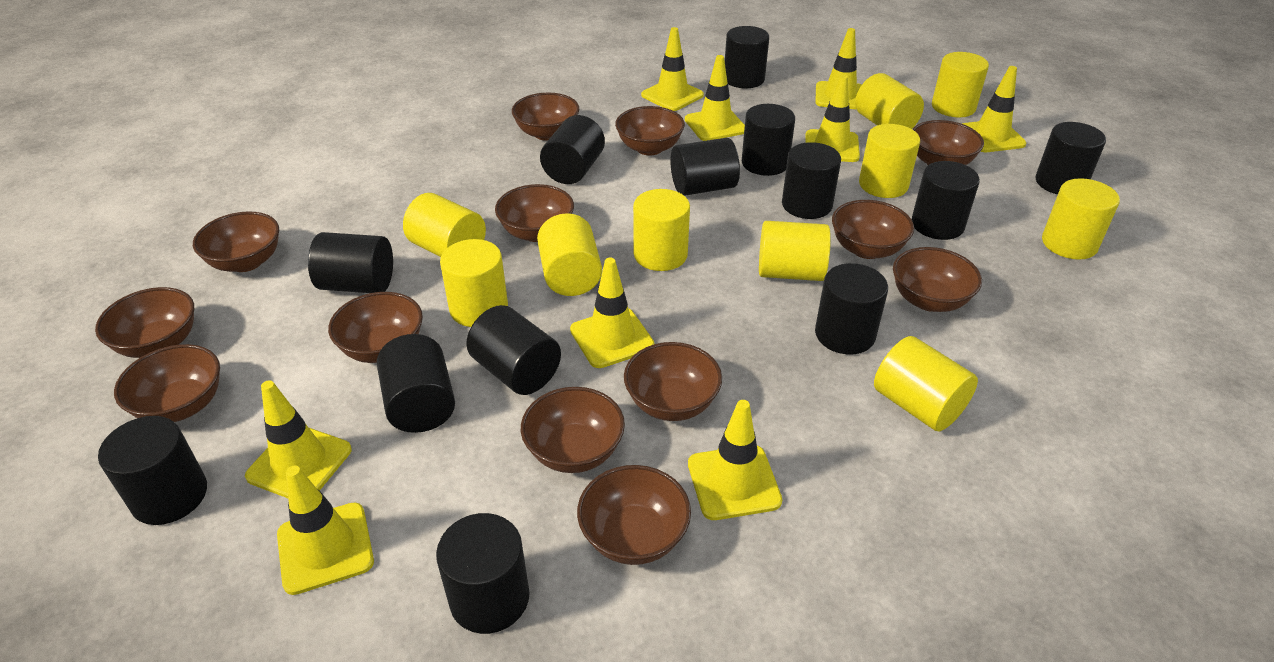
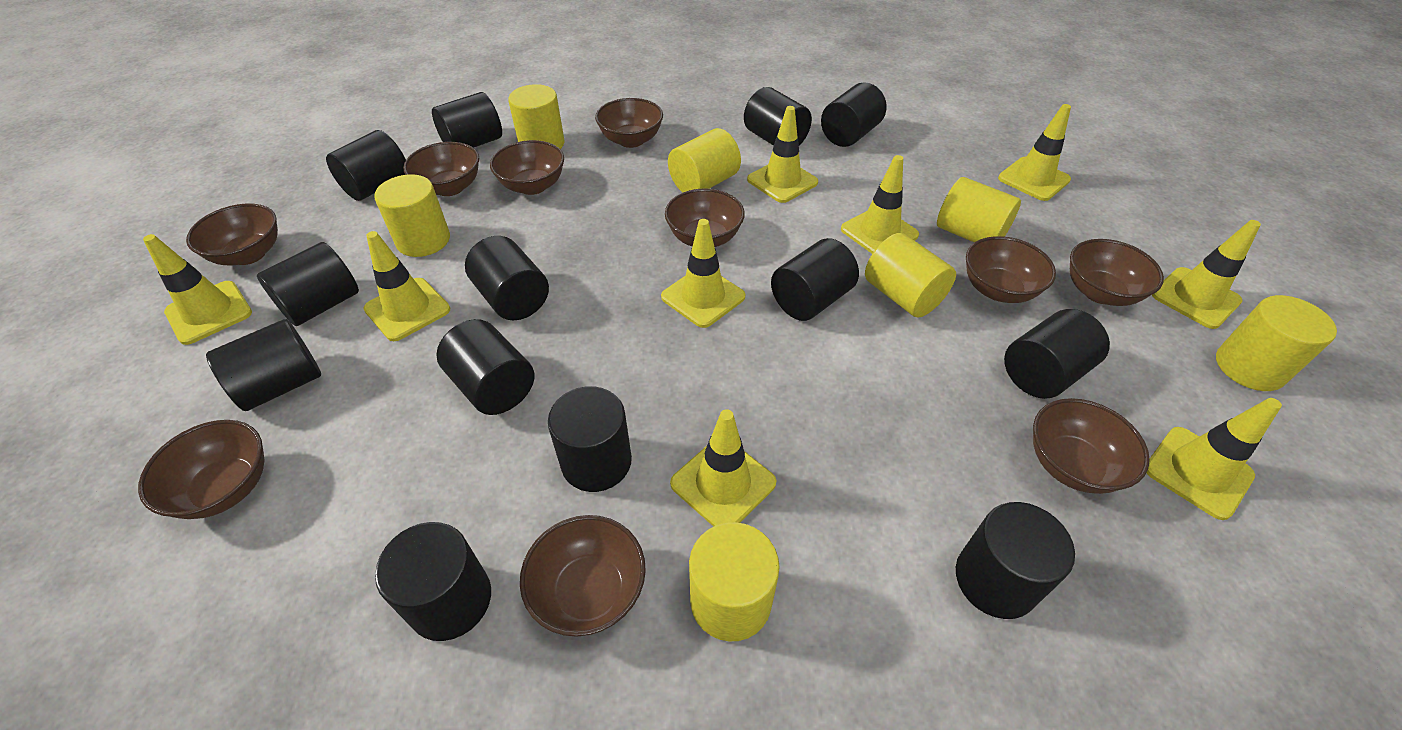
brown bowl: 13 -> 10
yellow cylinder: 10 -> 7

